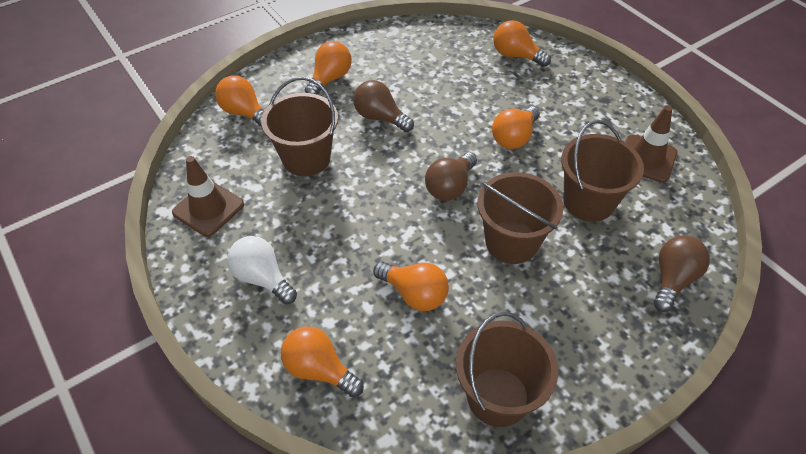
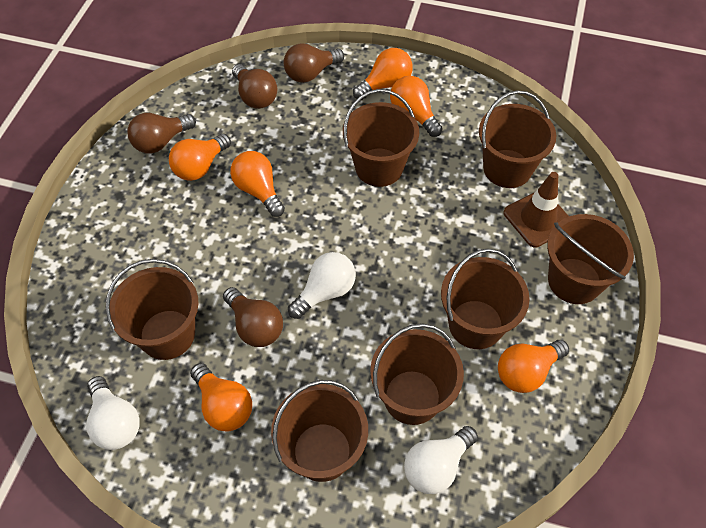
brown bucket: 4 -> 7
brown light bulb: 3 -> 4
brown traffic cone: 2 -> 1
white light bulb: 1 -> 3

